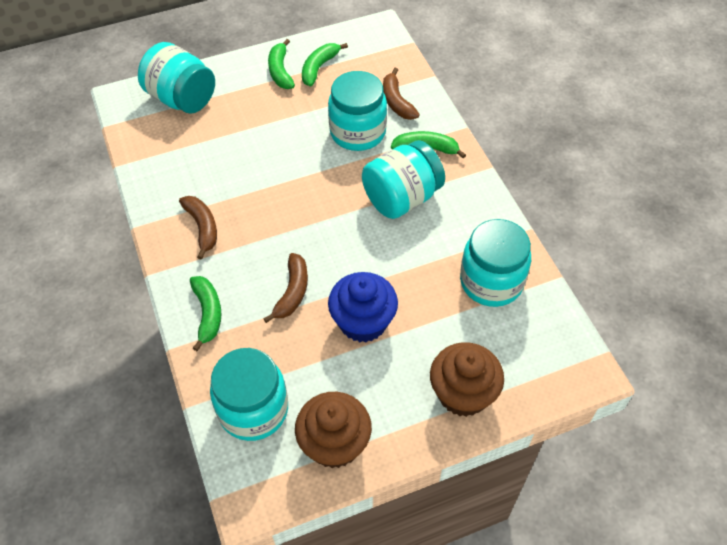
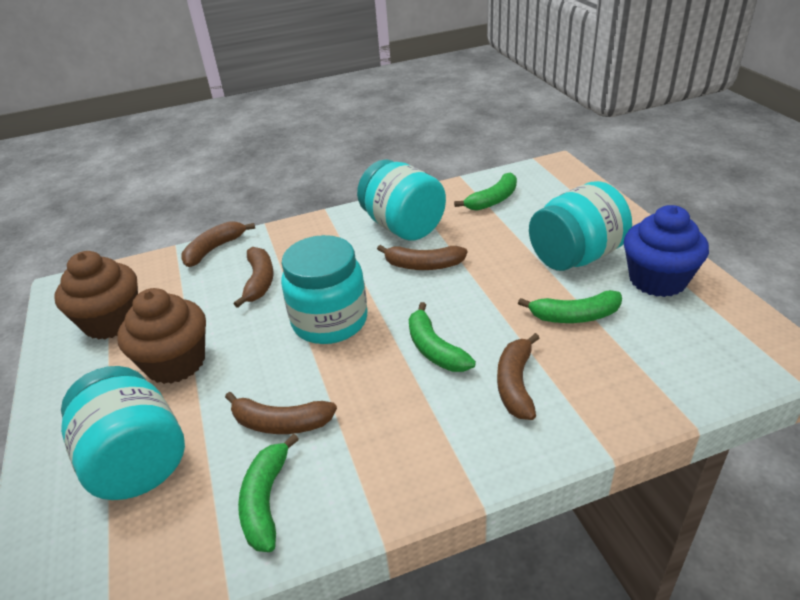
brown banana: 3 -> 5
turquoise jar: 5 -> 4

